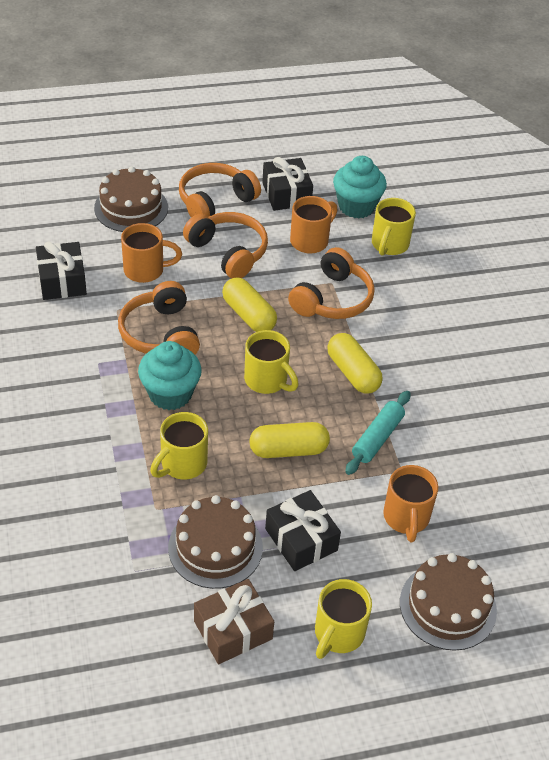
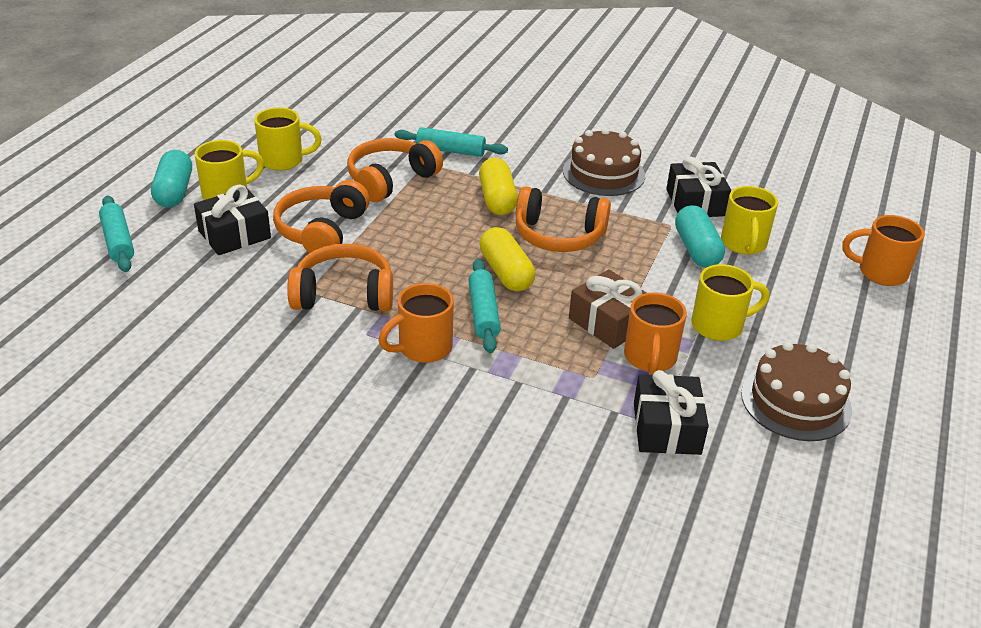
brown cake: 3 -> 2
turquoise capsule: 0 -> 2
turquoise cupcake: 2 -> 0
turquoise rolling pin: 1 -> 3
yellow capsule: 3 -> 2

